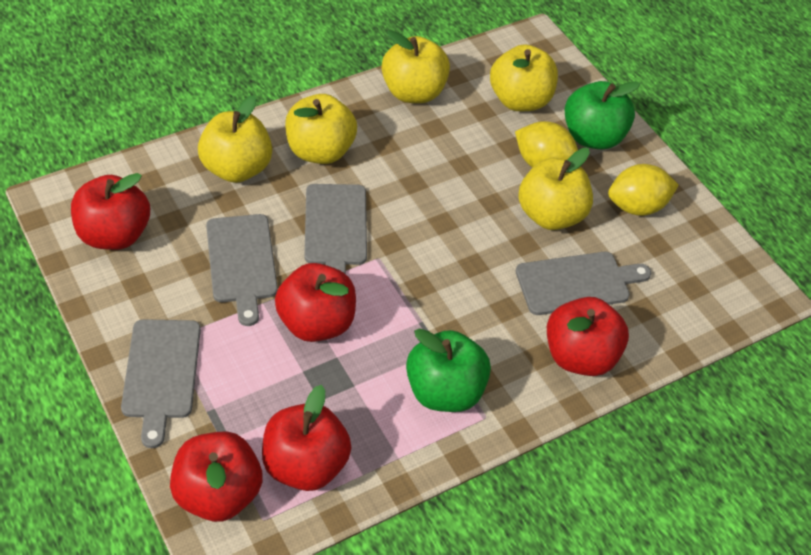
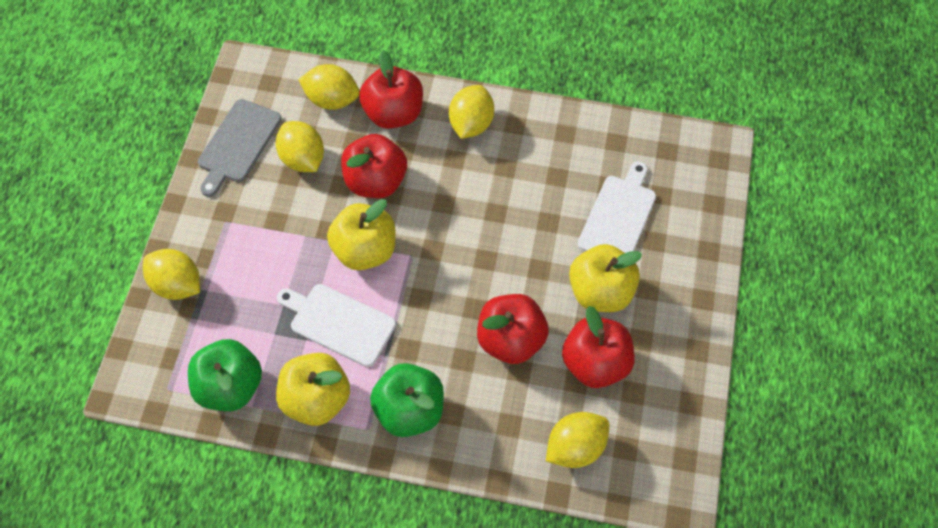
grey cutting board: 4 -> 1
red apple: 5 -> 4
white cutting board: 0 -> 2
yellow apple: 5 -> 3
yellow lemon: 2 -> 5

